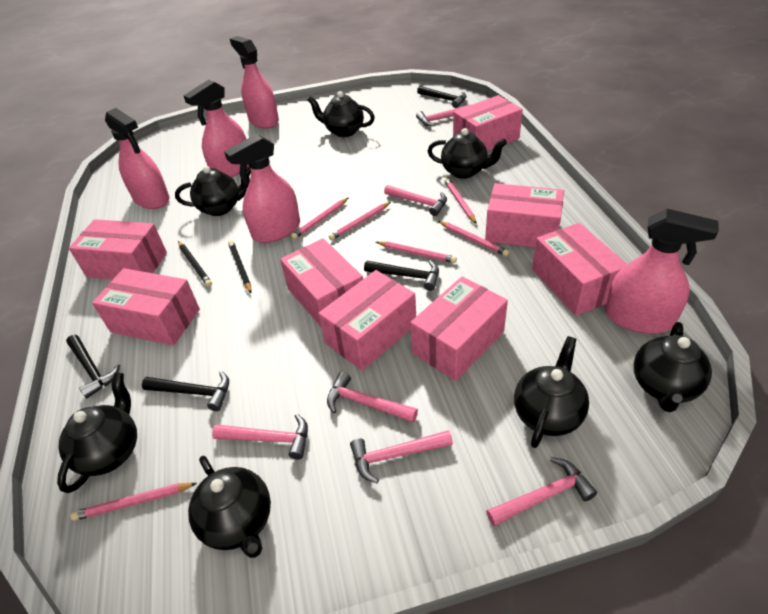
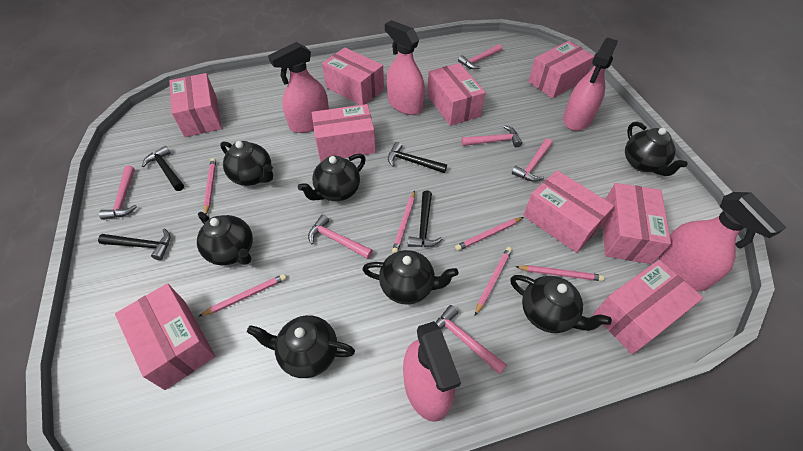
black pencil: 2 -> 0
pink box: 8 -> 9

